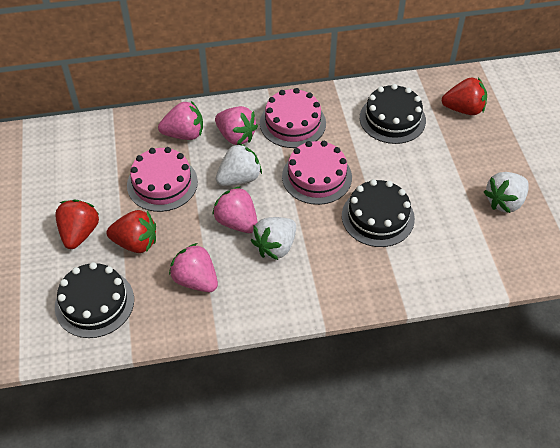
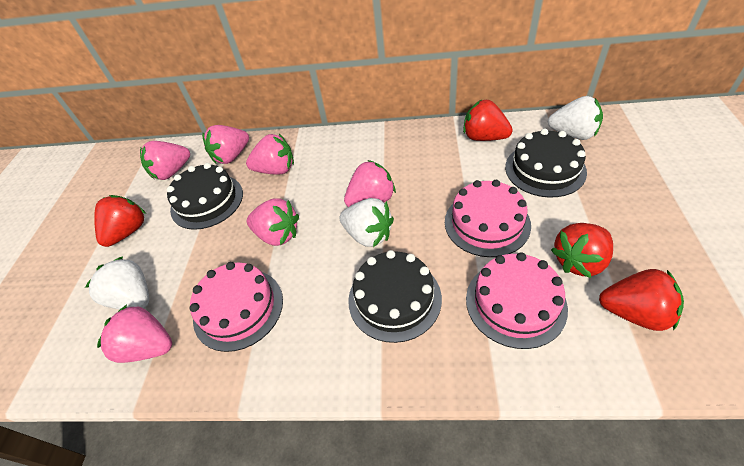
pink strawberry: 4 -> 6
red strawberry: 3 -> 4

